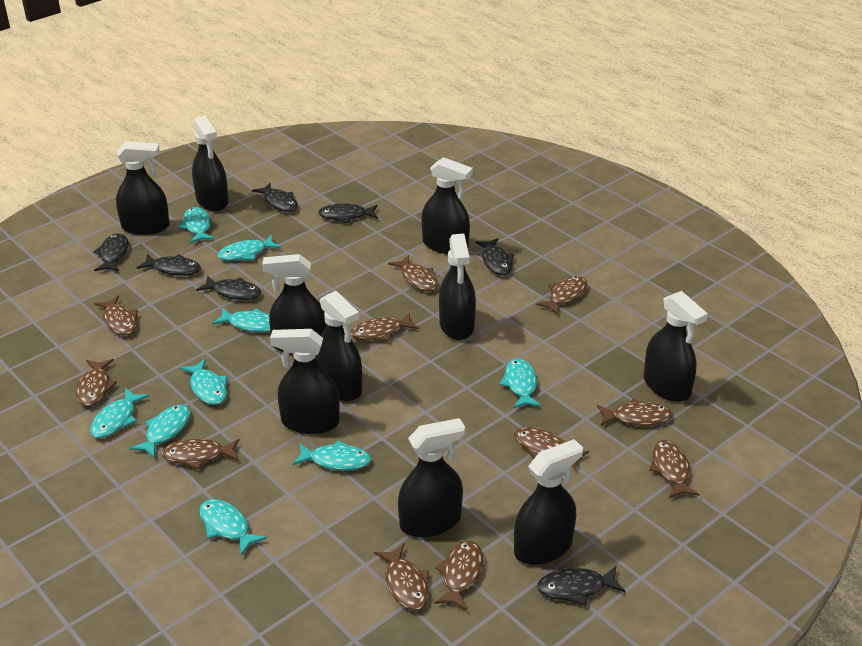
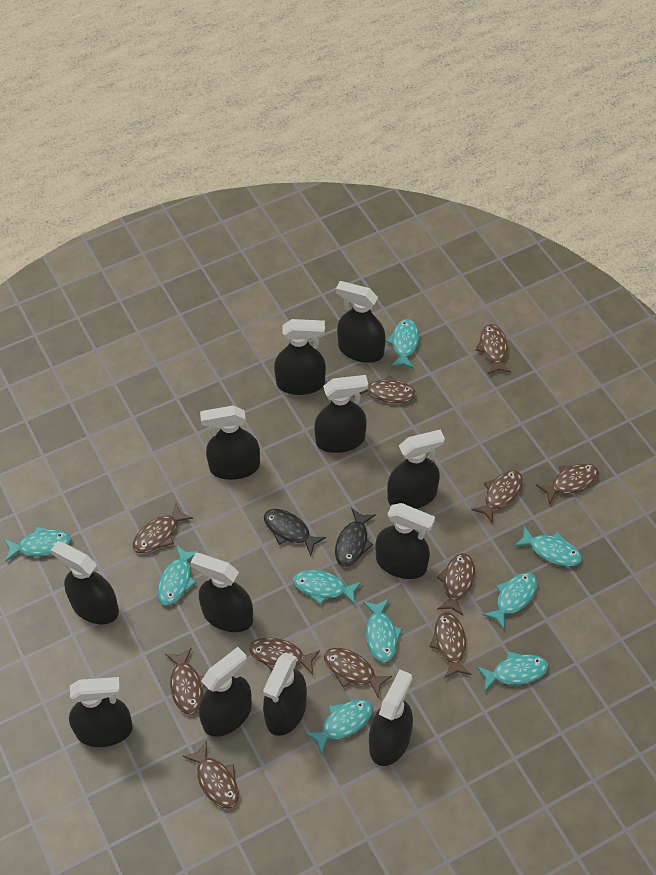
black fish: 7 -> 2
black spray bottle: 10 -> 12

